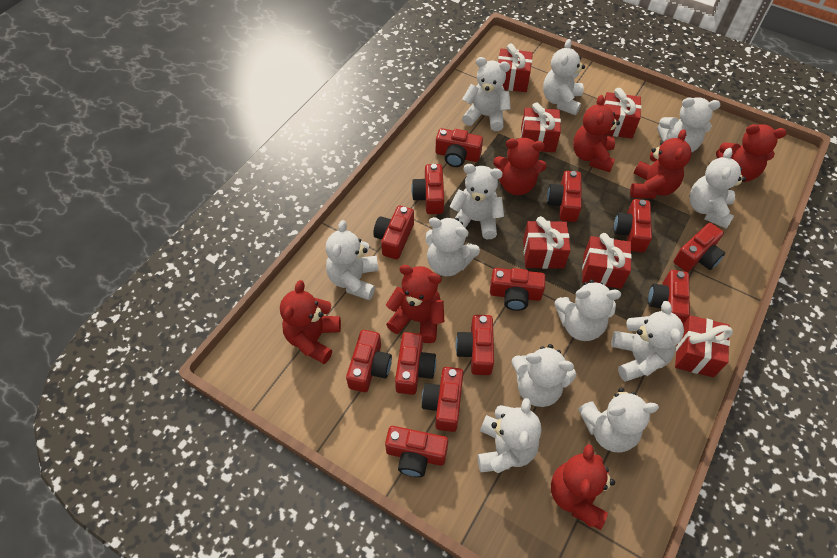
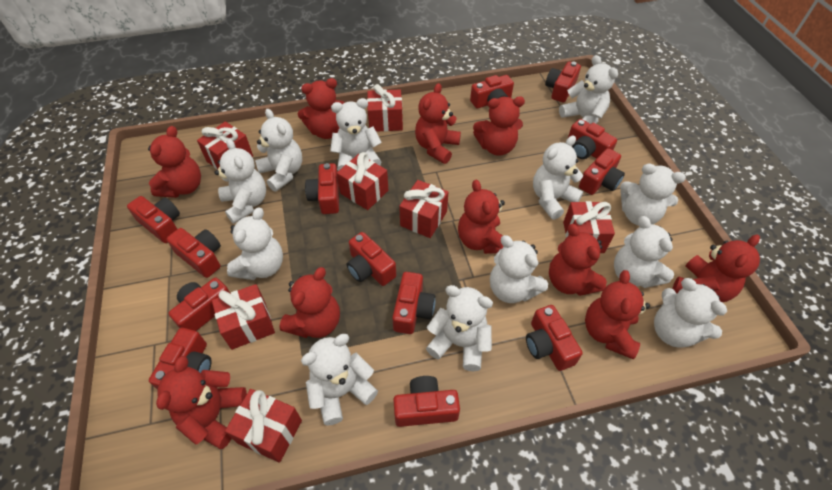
red gift: 6 -> 7
red teddy bear: 7 -> 10

